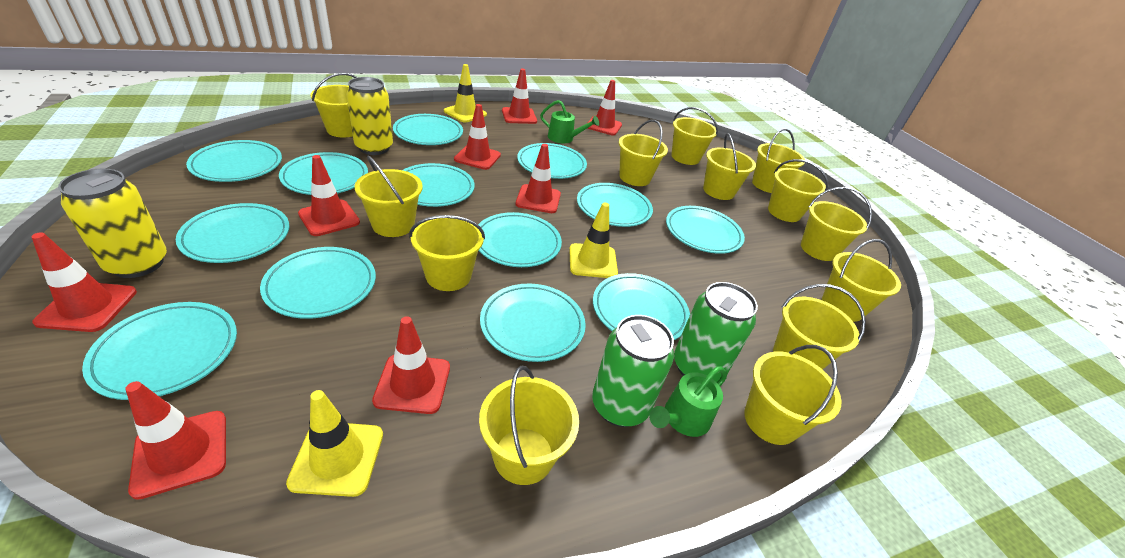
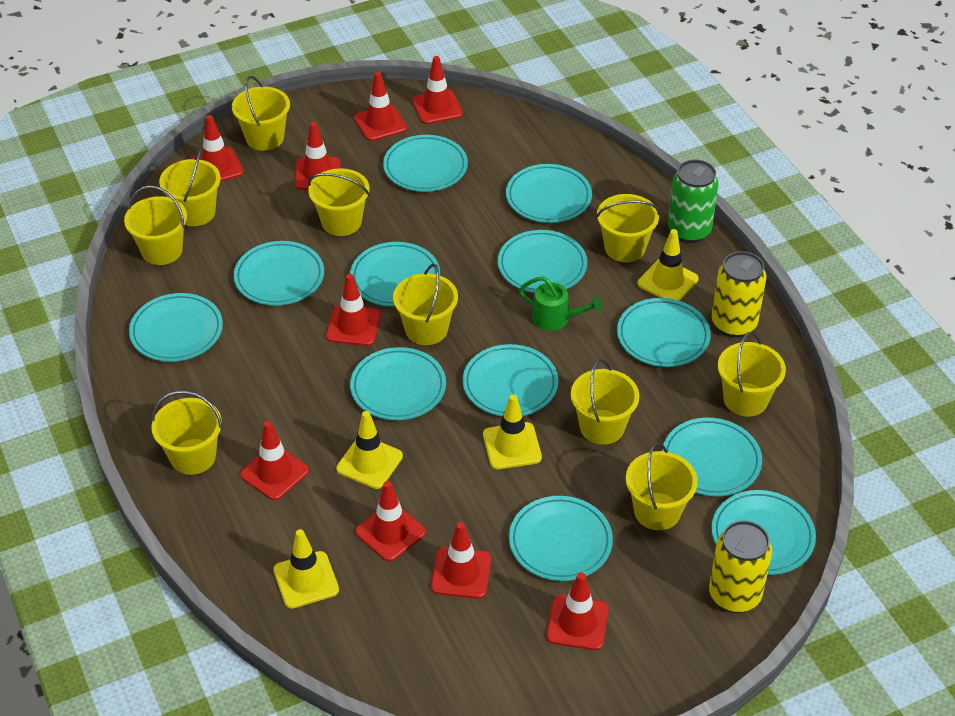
green can: 2 -> 1
green watering can: 2 -> 1
red traffic cone: 8 -> 9
turquoise plate: 13 -> 12
yellow bucket: 13 -> 10
yellow traffic cone: 3 -> 4

